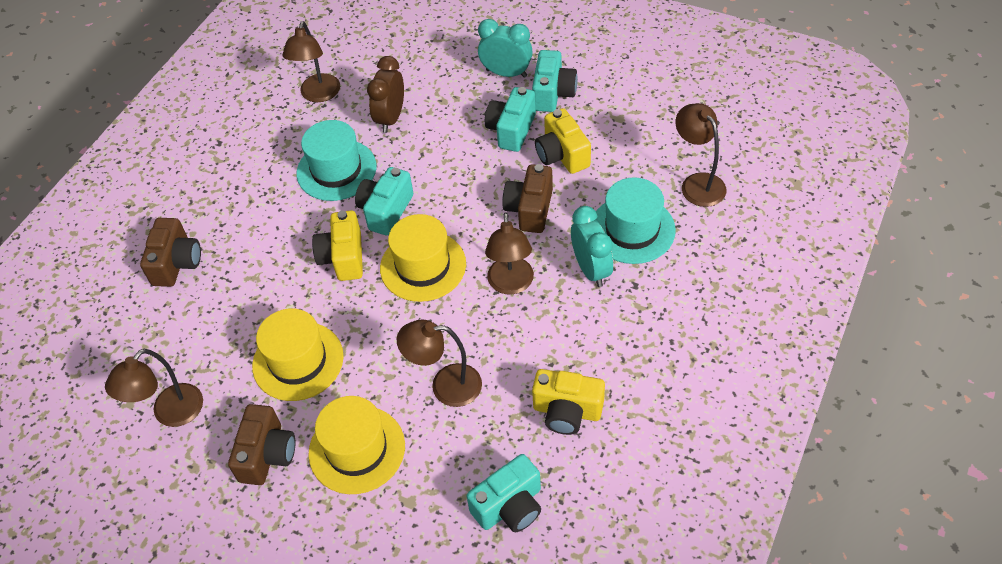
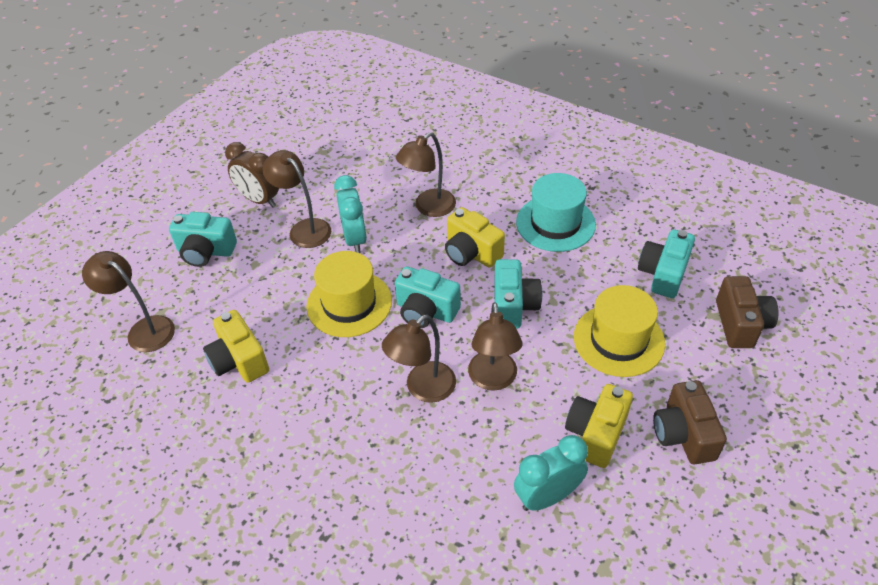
brown camera: 3 -> 2
turquoise hat: 2 -> 1
yellow hat: 3 -> 2

